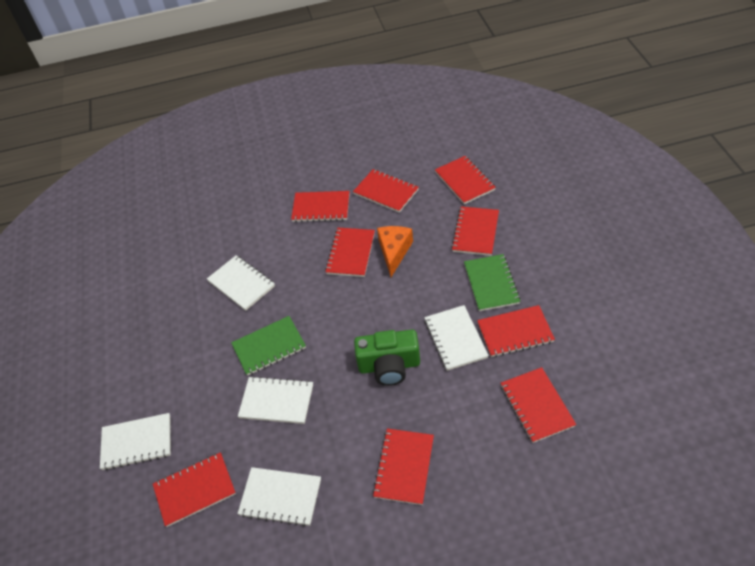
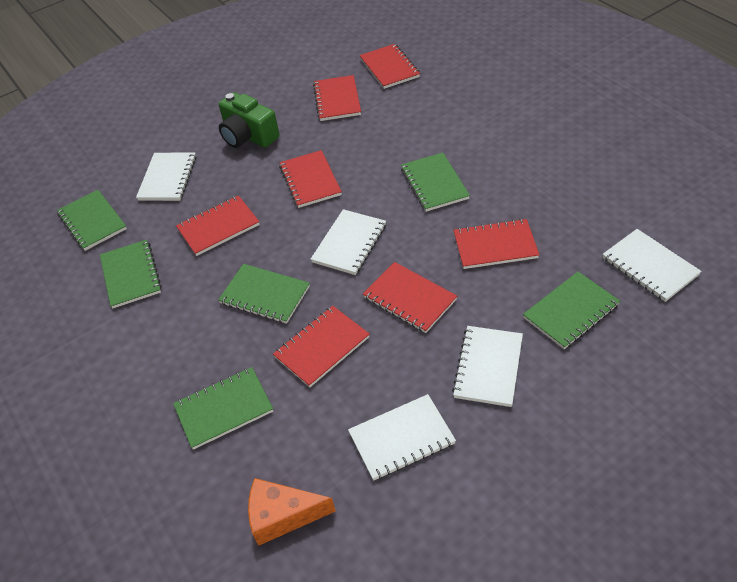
green notebook: 2 -> 6
red notebook: 9 -> 7

